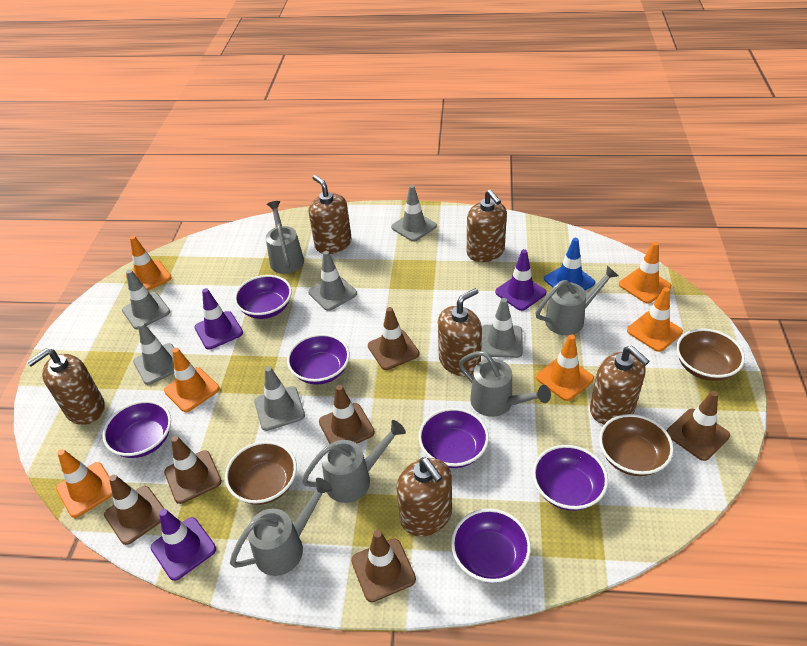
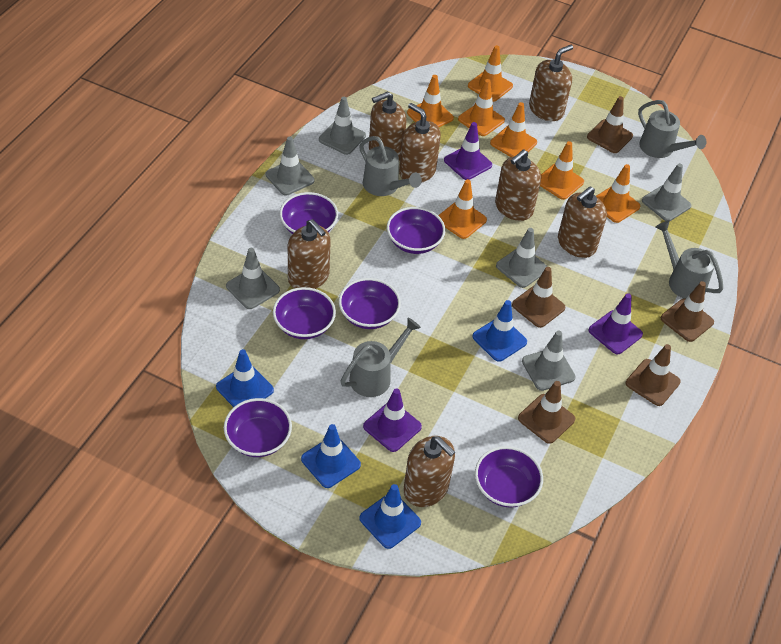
blue traffic cone: 1 -> 4
brown bowl: 3 -> 0
brown soap dispenser: 6 -> 7
brown traffic cone: 6 -> 5
grey watering can: 5 -> 4
orange traffic cone: 6 -> 7

